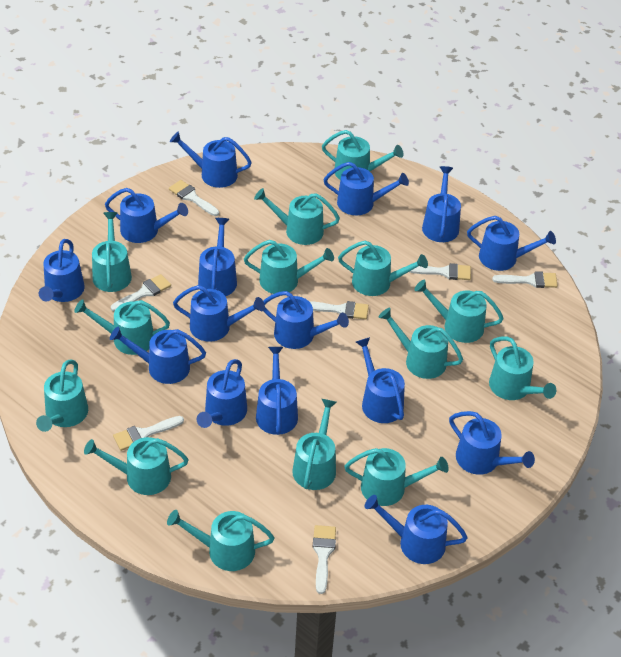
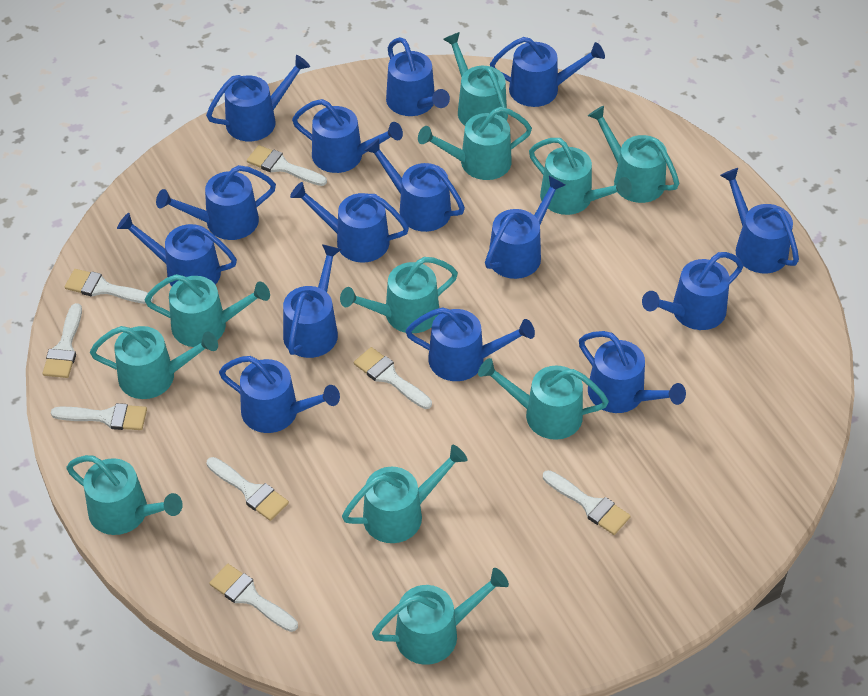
turquoise watering can: 14 -> 11
white brush: 7 -> 8

